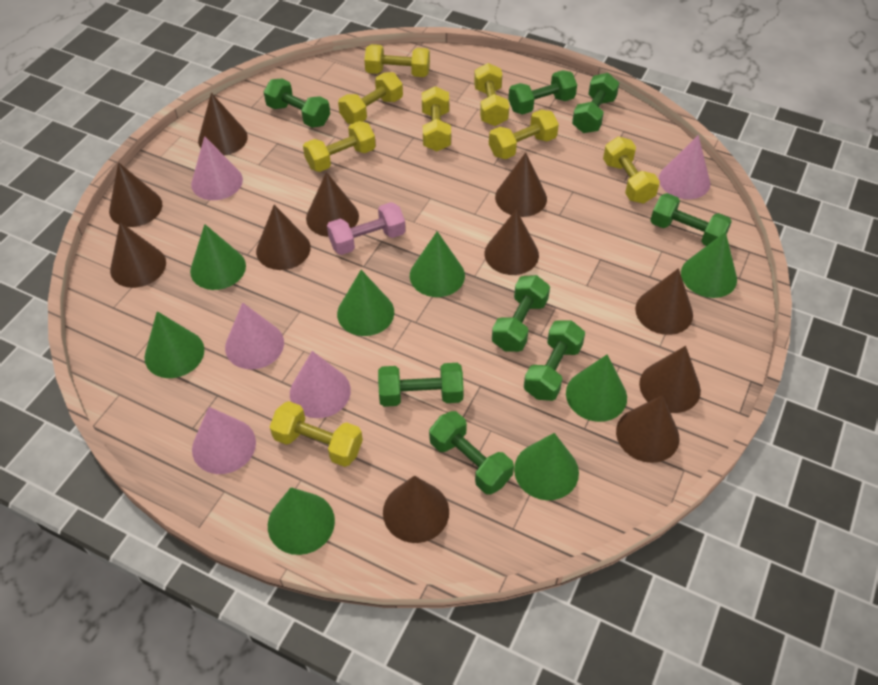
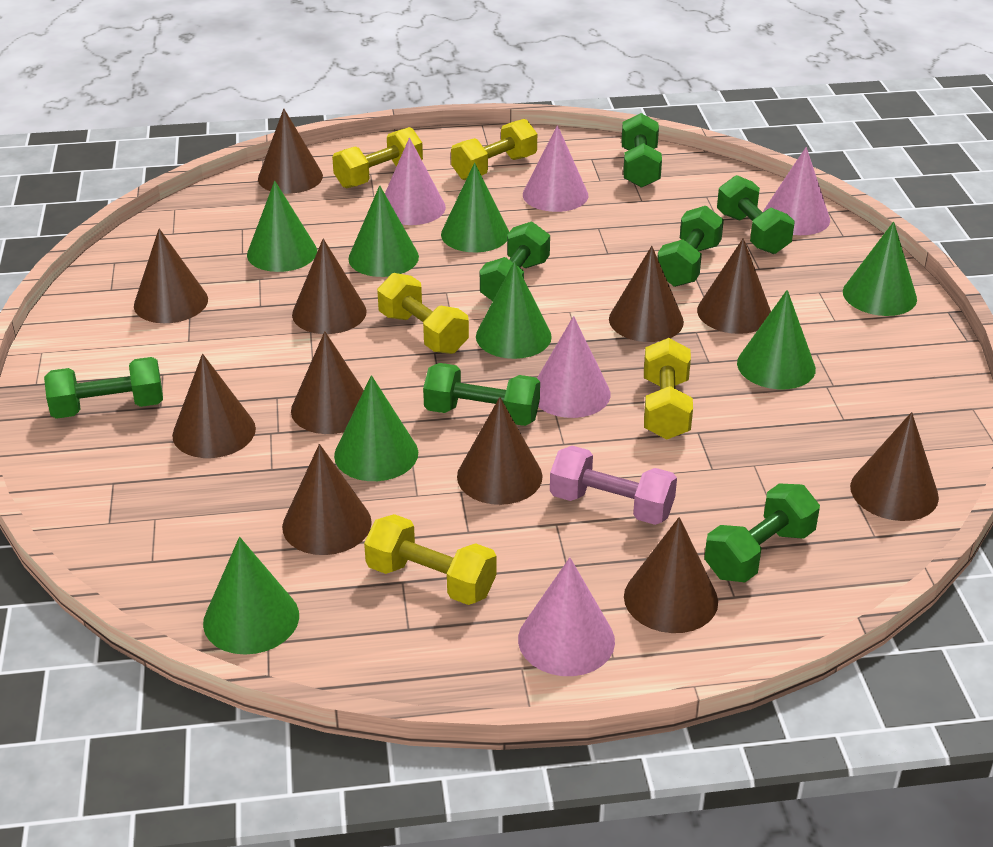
green dumbbell: 8 -> 7
yellow dumbbell: 8 -> 5

